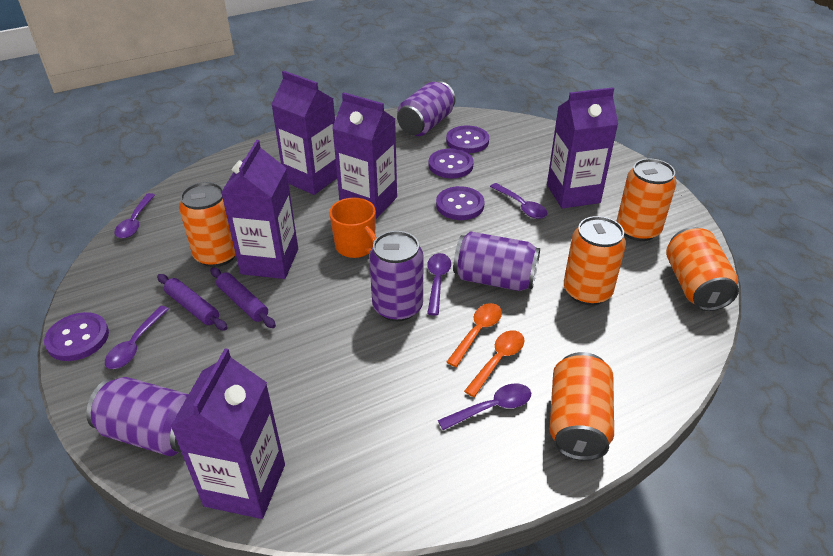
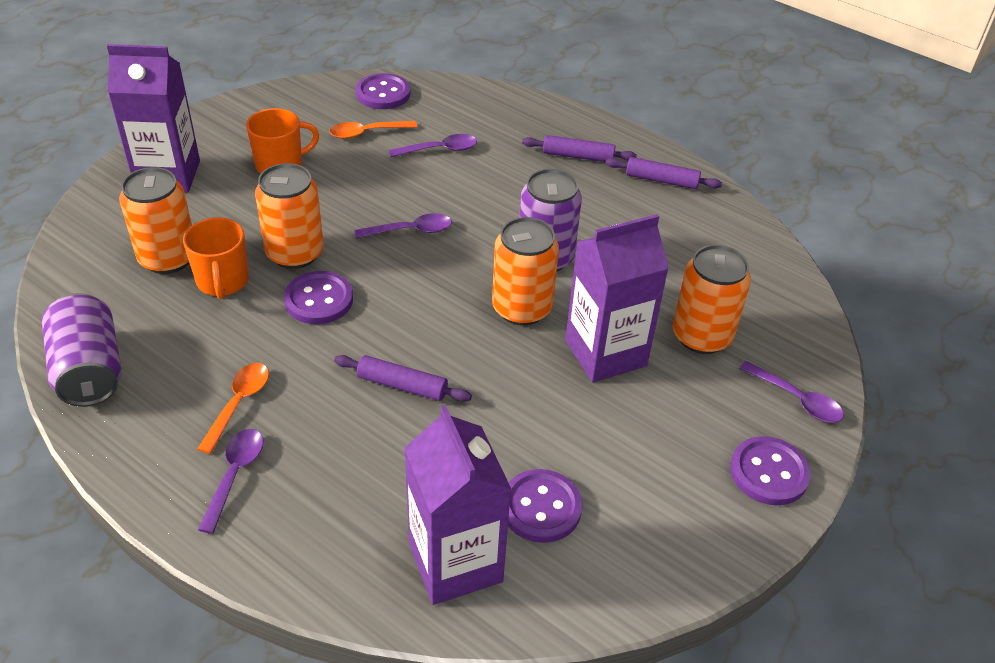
orange can: 5 -> 4
orange mug: 1 -> 2
purple can: 4 -> 2
purple carton: 5 -> 3
purple rolling pin: 2 -> 3
purple spoon: 5 -> 4

